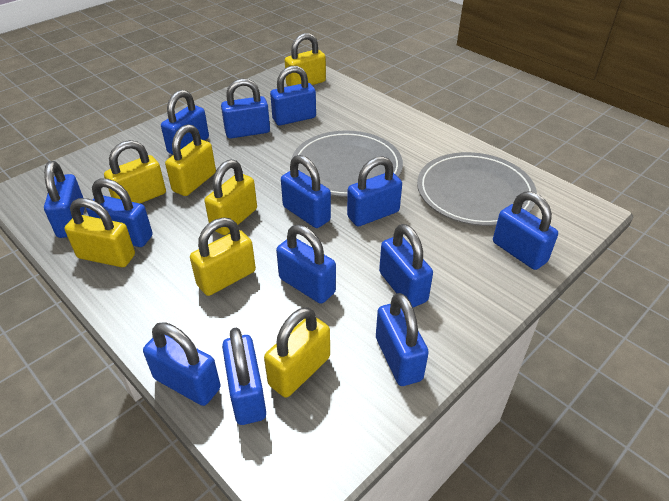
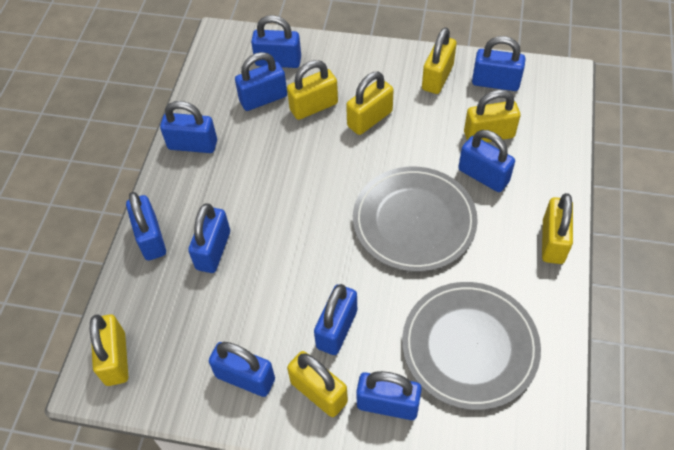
blue padlock: 13 -> 10

